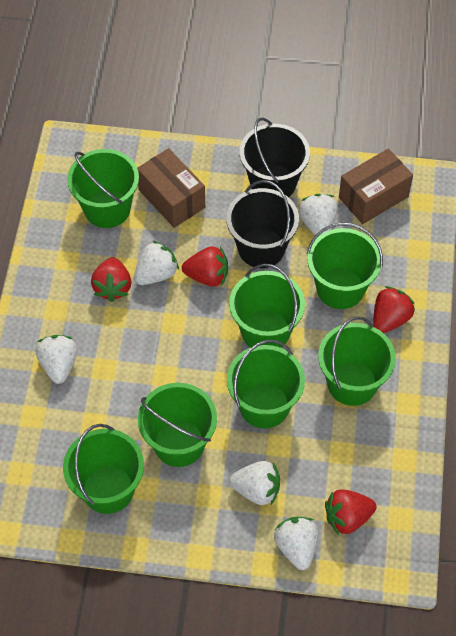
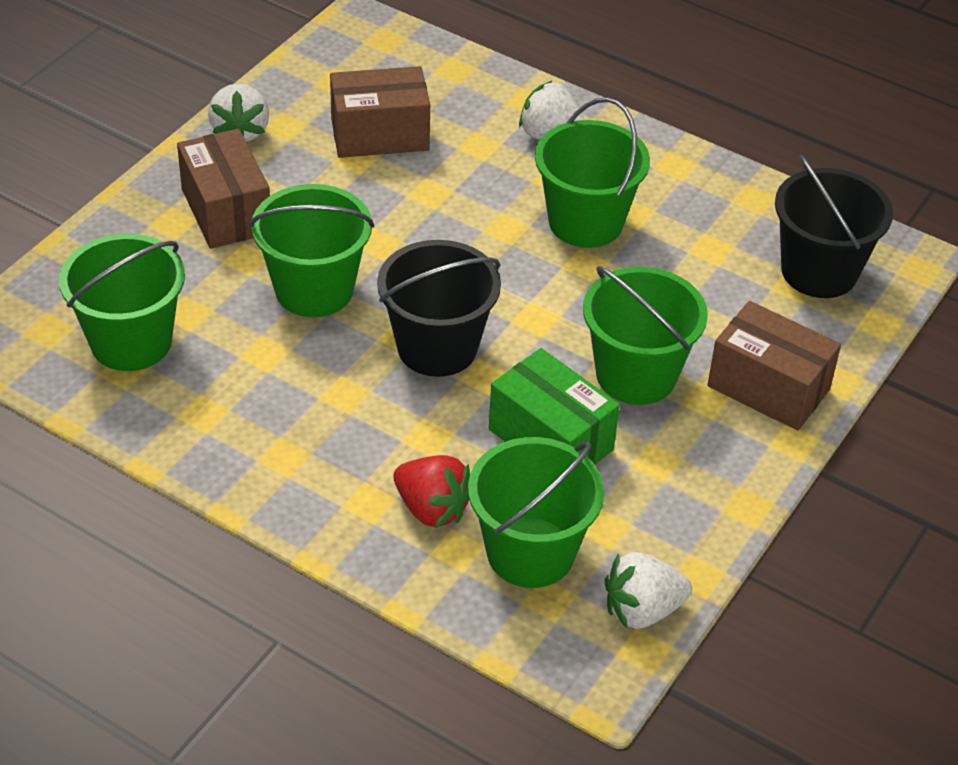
brown box: 2 -> 3
green box: 0 -> 1
green bucket: 7 -> 5
red strawberry: 4 -> 1
white strawberry: 5 -> 3

